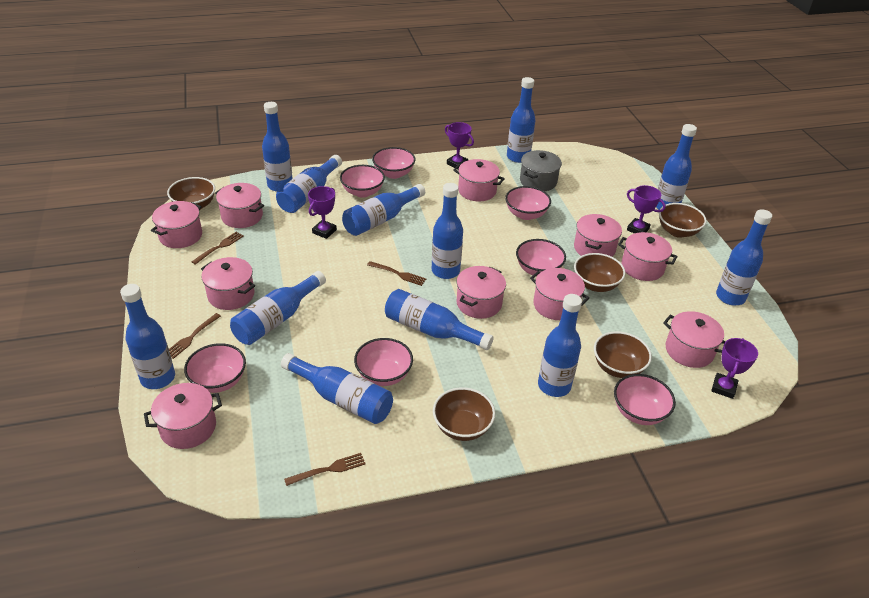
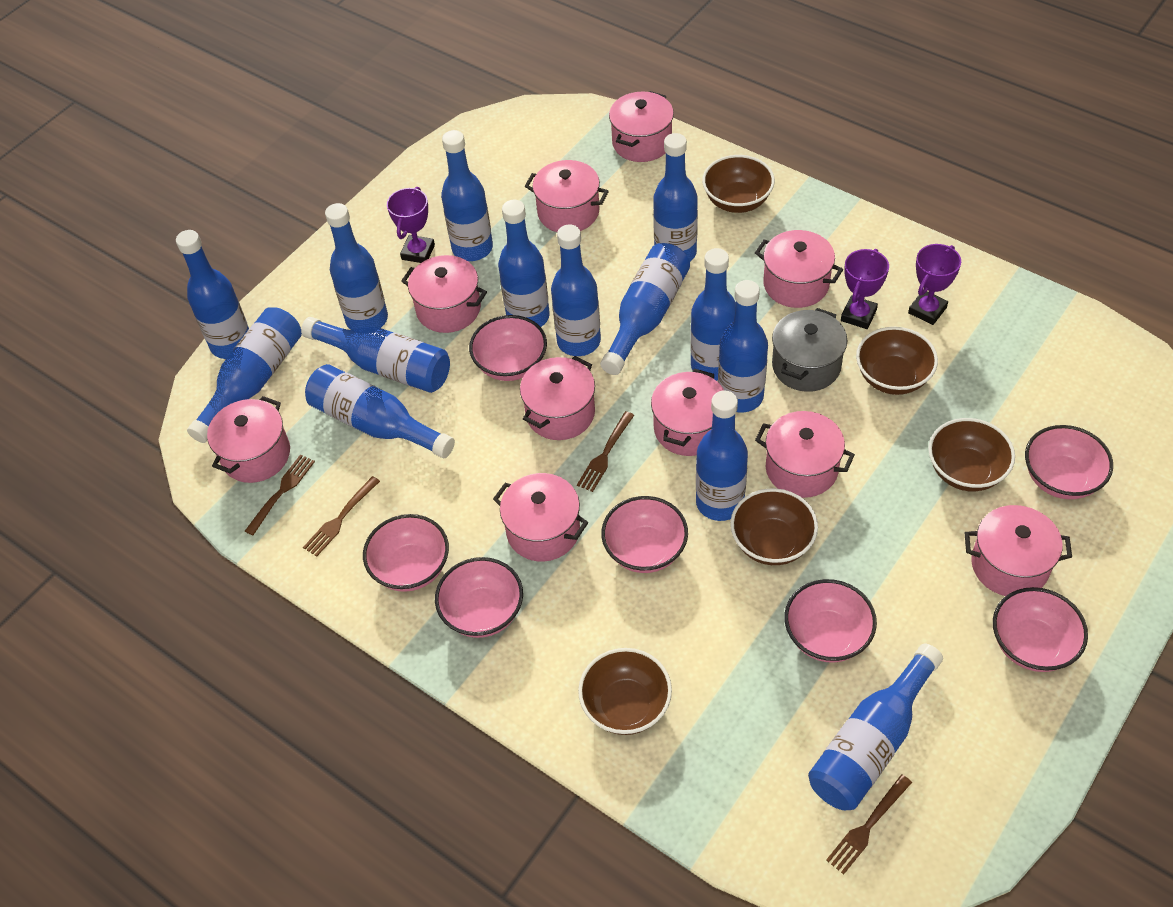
blue bottle: 12 -> 14
purple trophy: 4 -> 3

